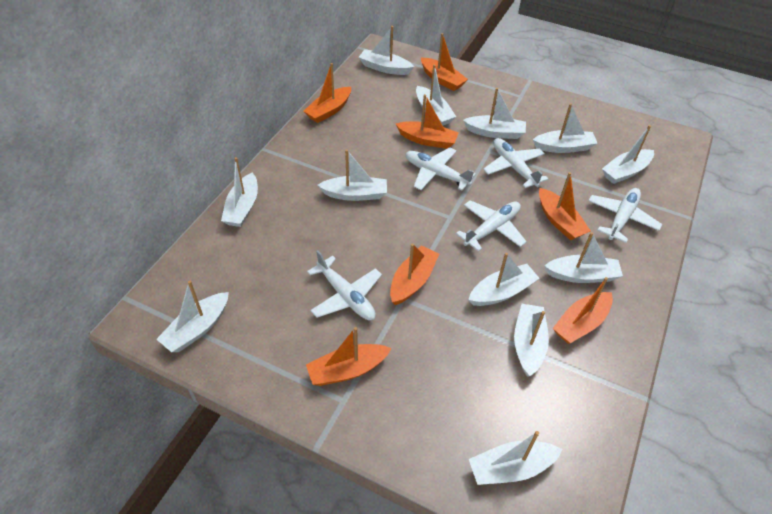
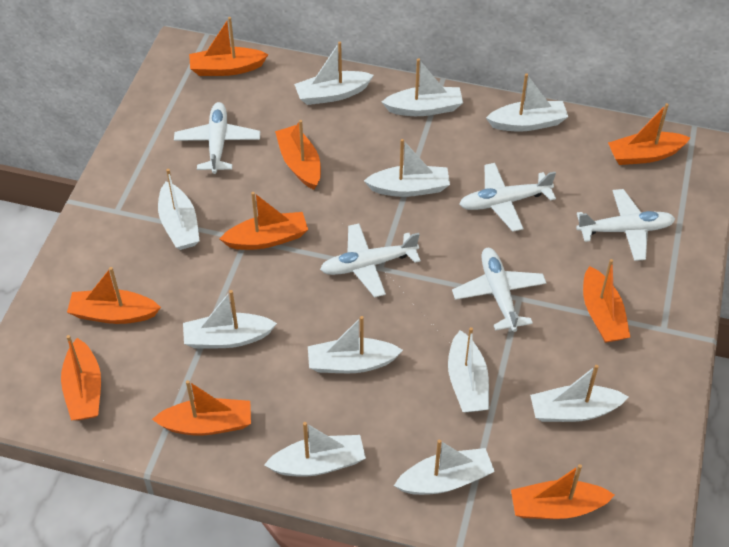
orange boat: 7 -> 9
white boat: 12 -> 11

